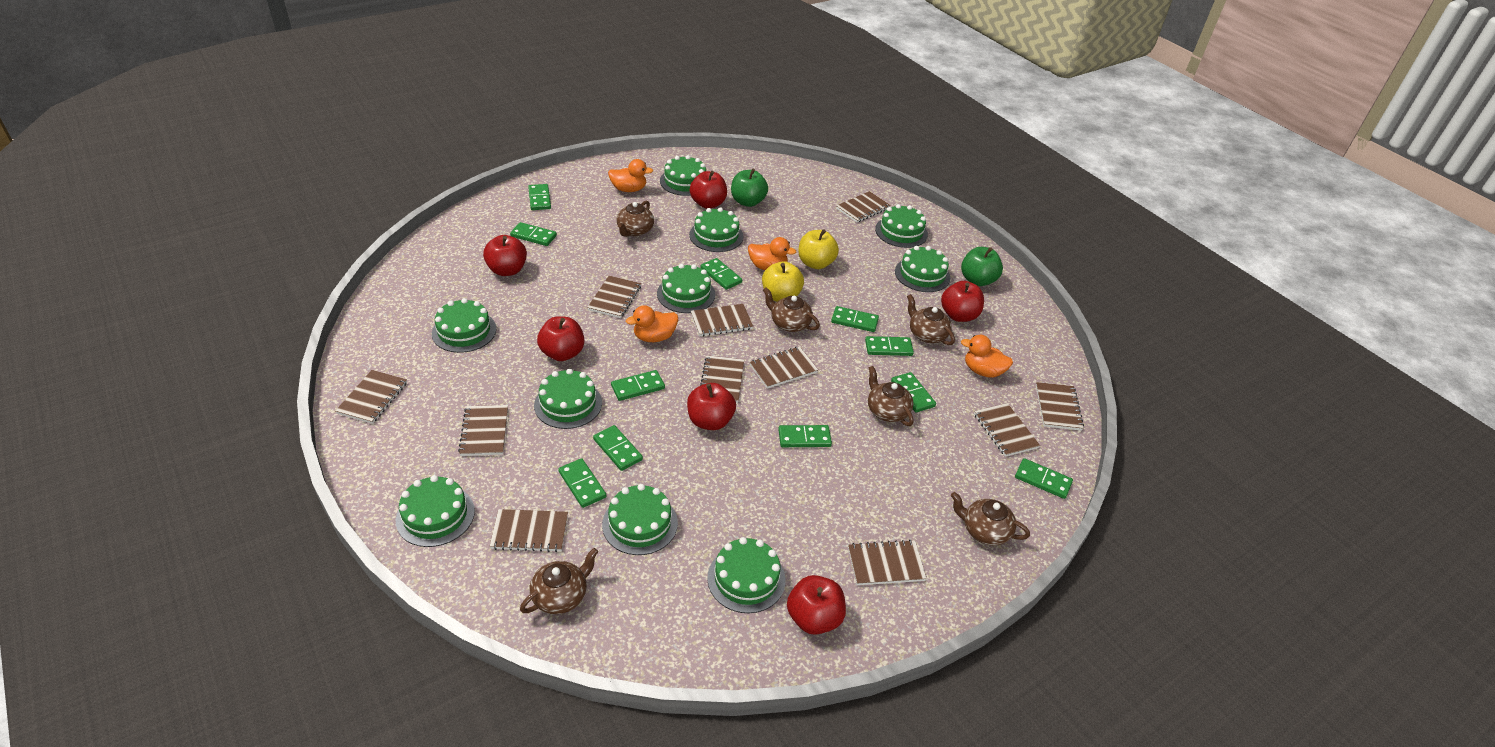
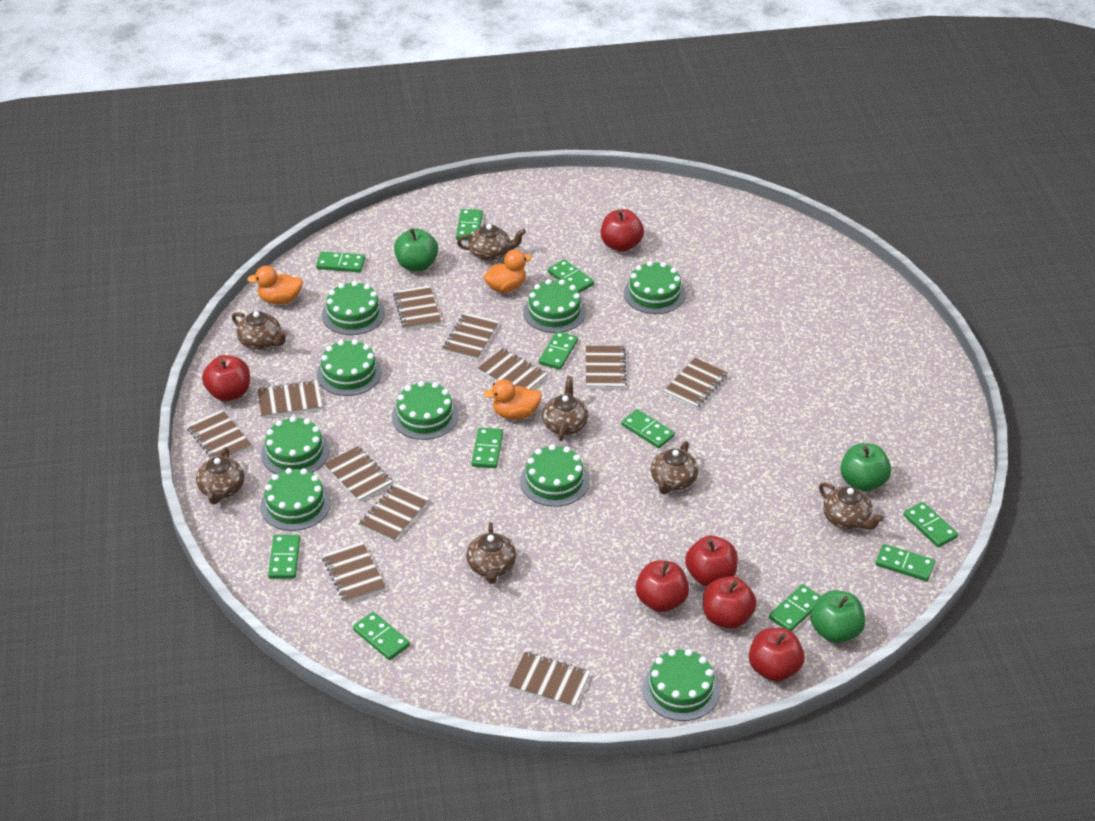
brown teapot: 6 -> 7
green apple: 2 -> 3
green cake: 10 -> 9
orange duck: 4 -> 3
yellow apple: 2 -> 0

